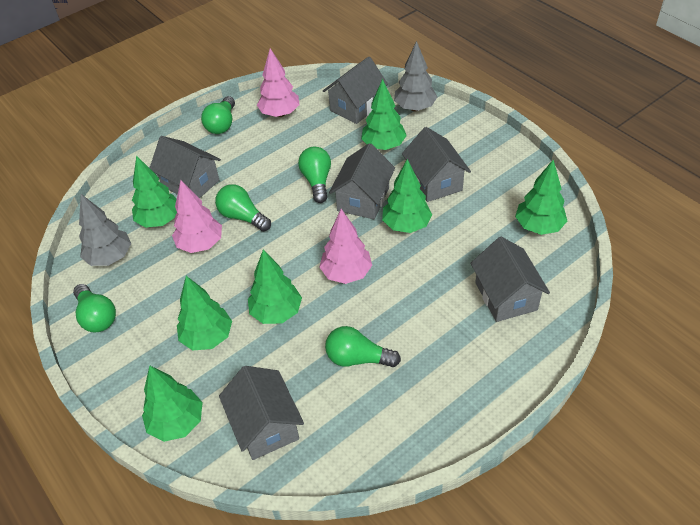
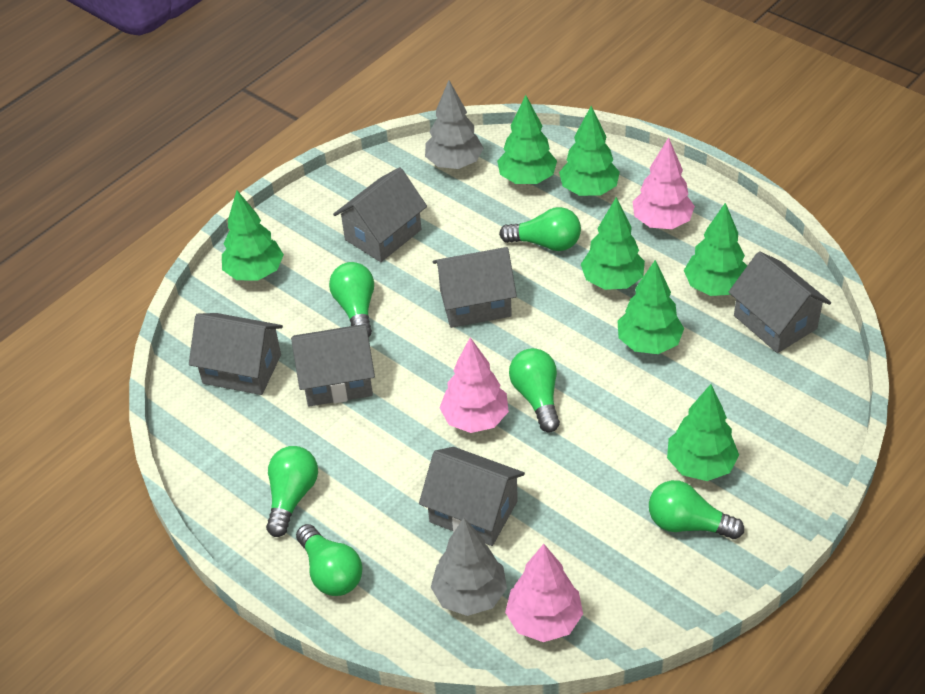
green light bulb: 5 -> 6

